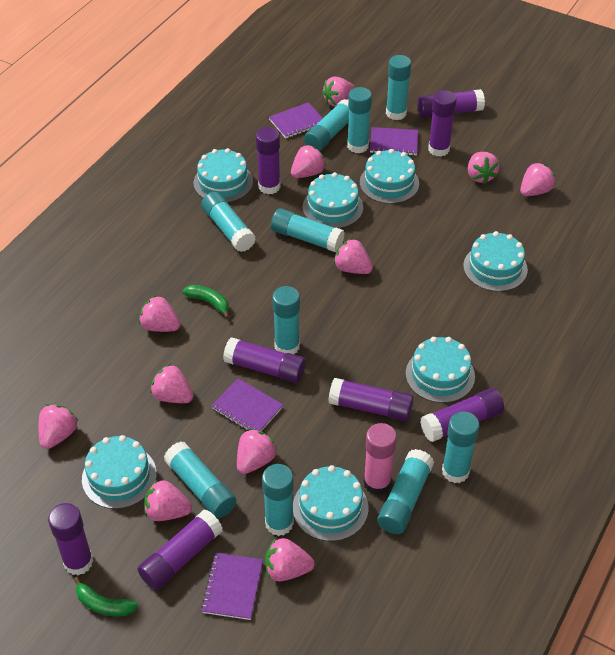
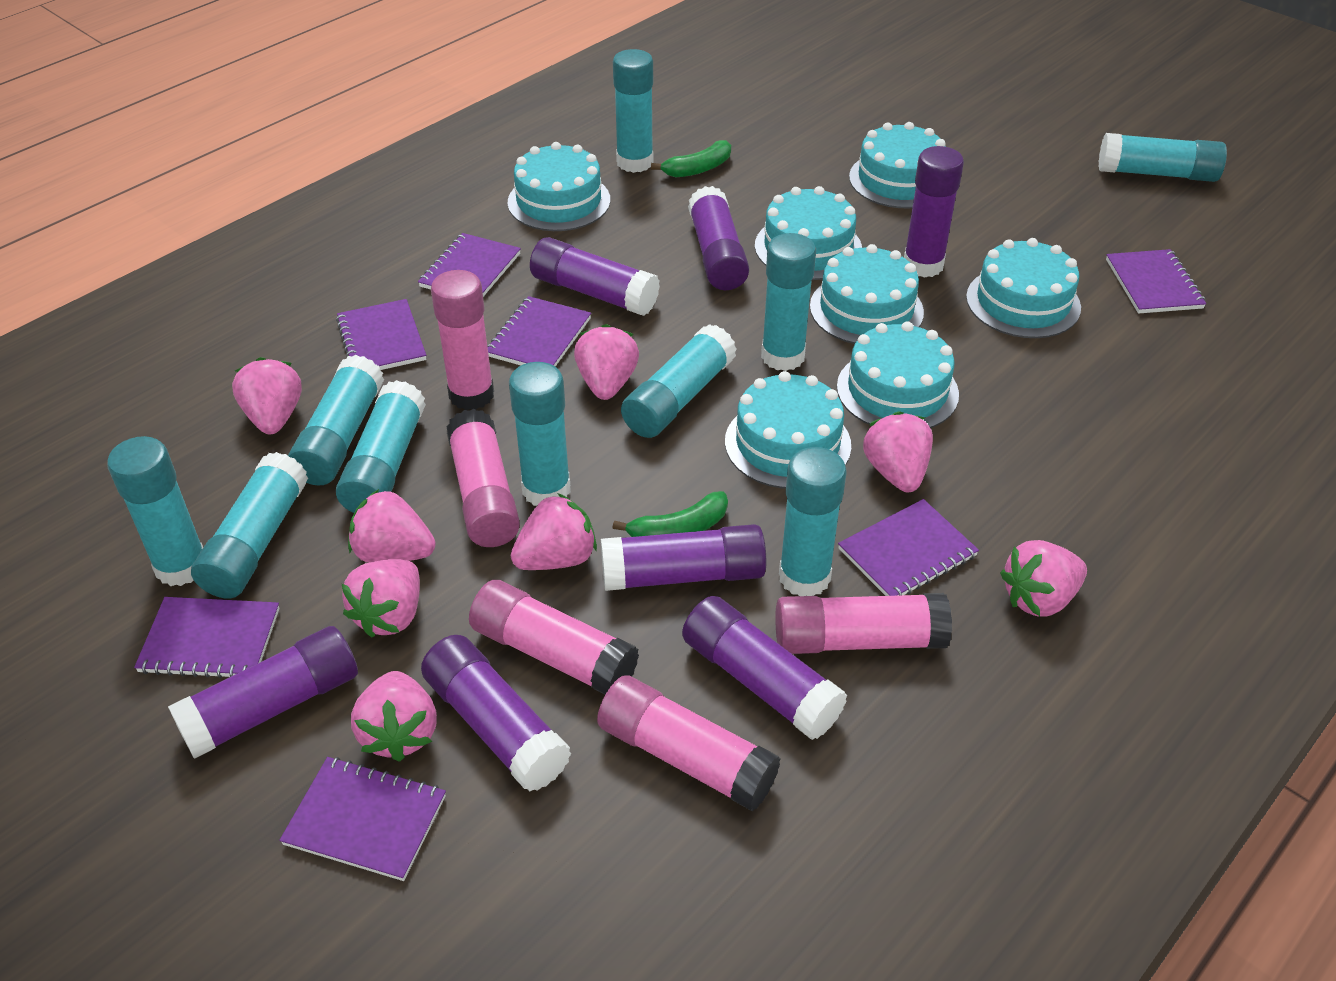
pink glue stick: 1 -> 5
pink strawberry: 11 -> 8
purple glue stick: 8 -> 7
purple notebook: 4 -> 7

